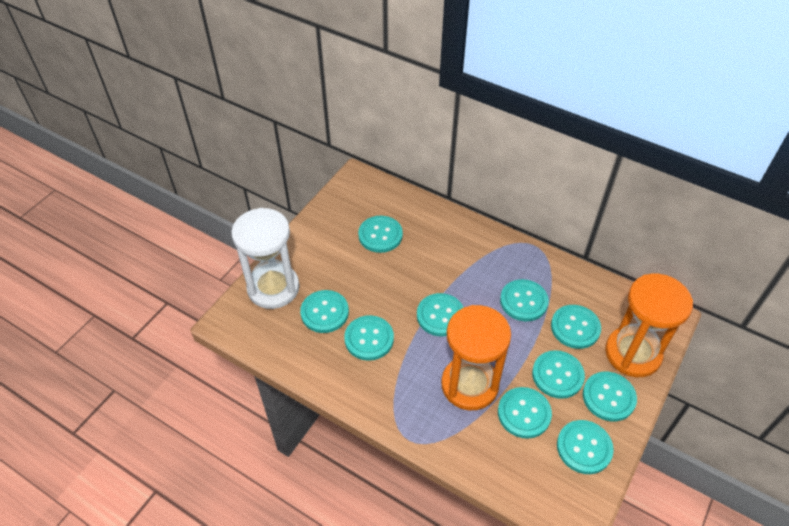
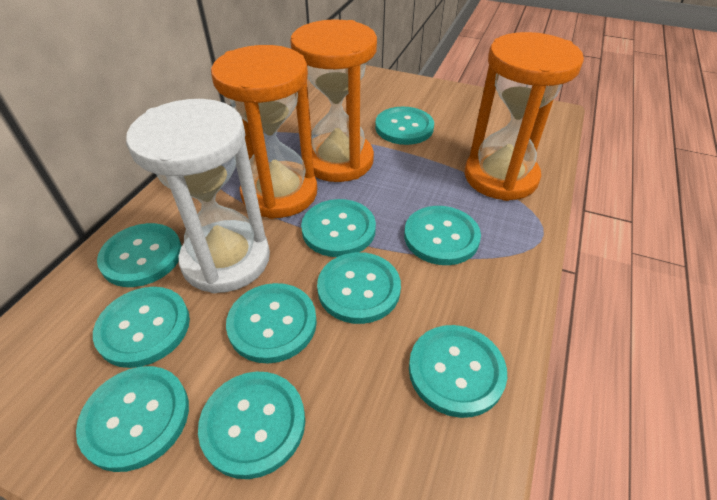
orange hourglass: 2 -> 3

